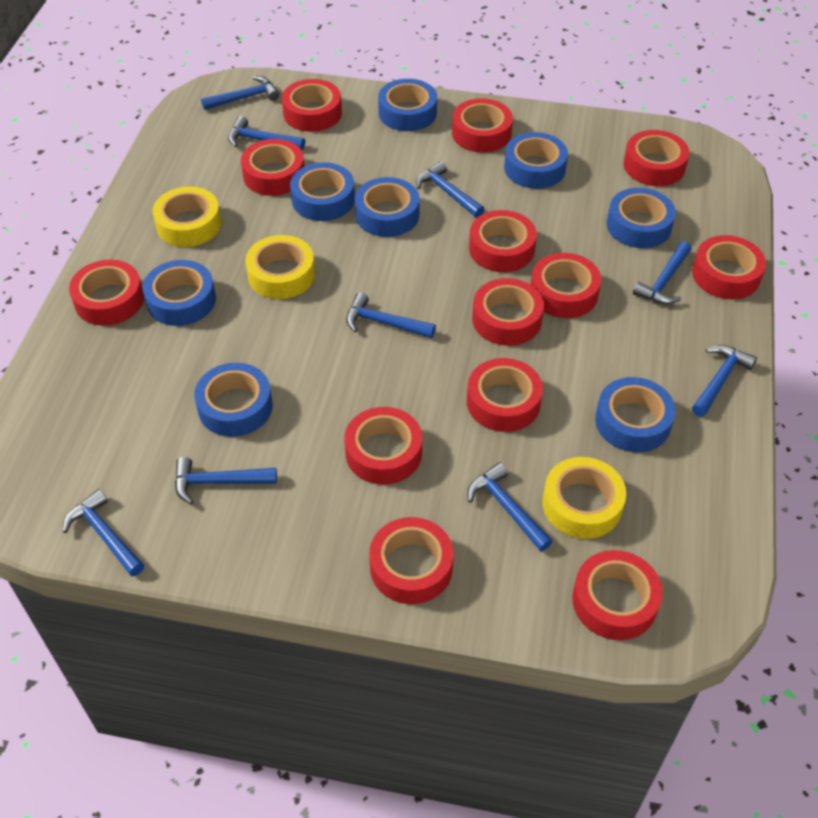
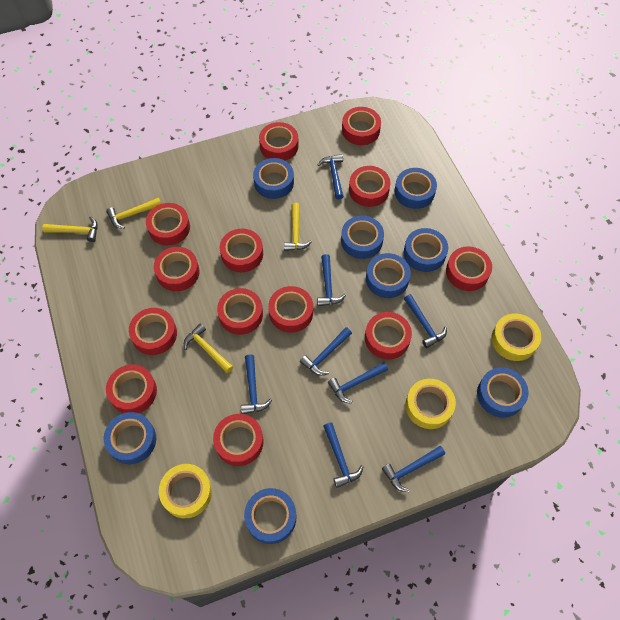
blue hammer: 9 -> 8
yellow hammer: 0 -> 4

